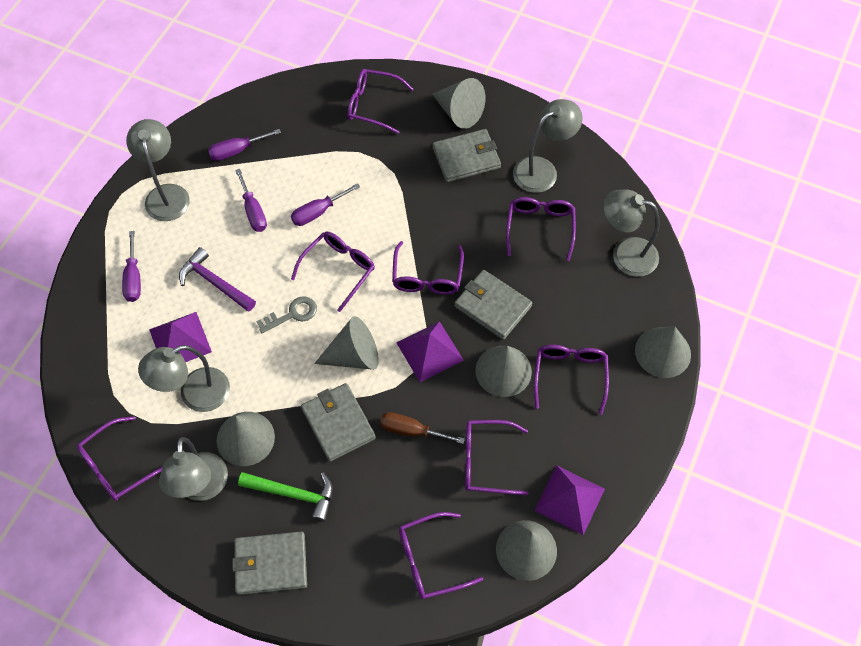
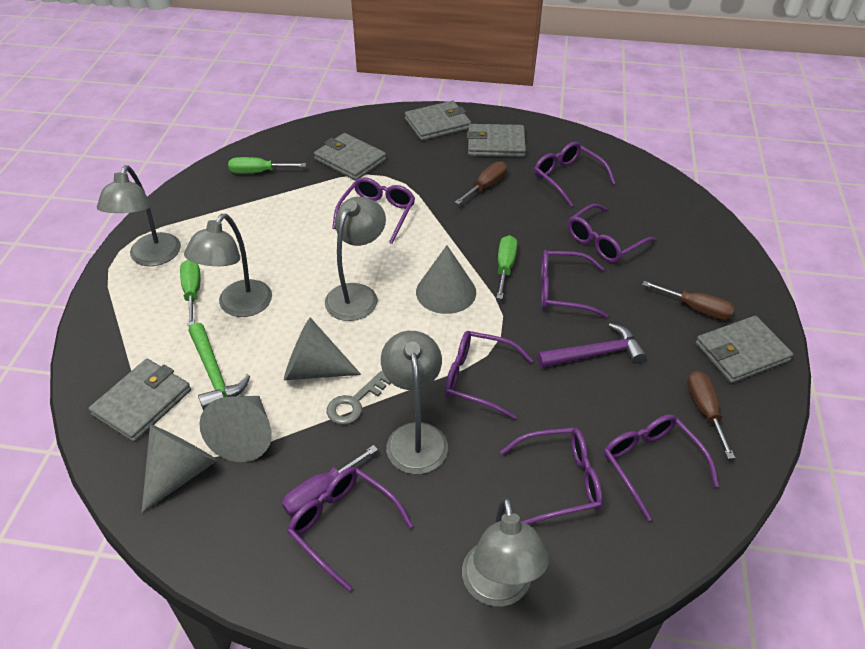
brown screwdriver: 1 -> 3
green screwdriver: 0 -> 3
grey cone: 6 -> 4
grey wallet: 4 -> 5
purple pyramid: 3 -> 0
purple screwdriver: 4 -> 1

